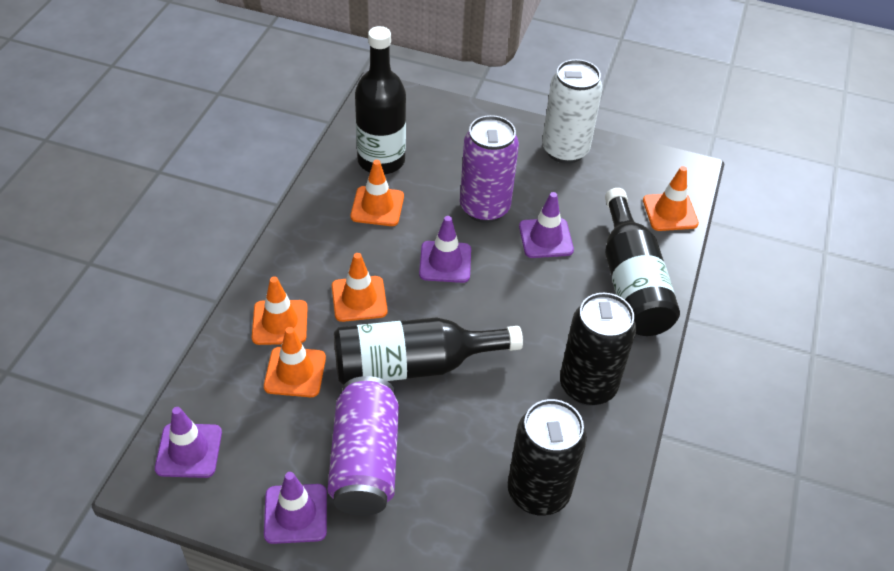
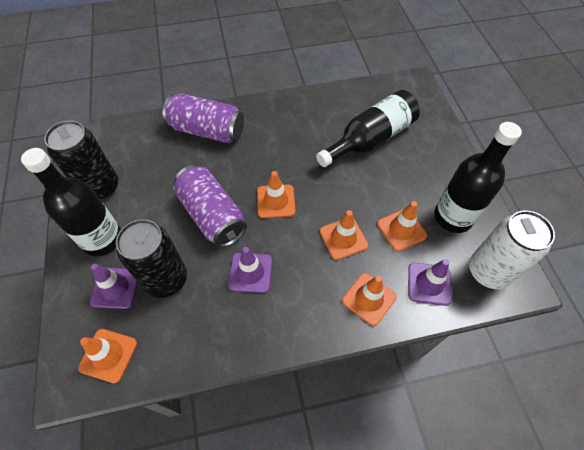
purple traffic cone: 4 -> 3

